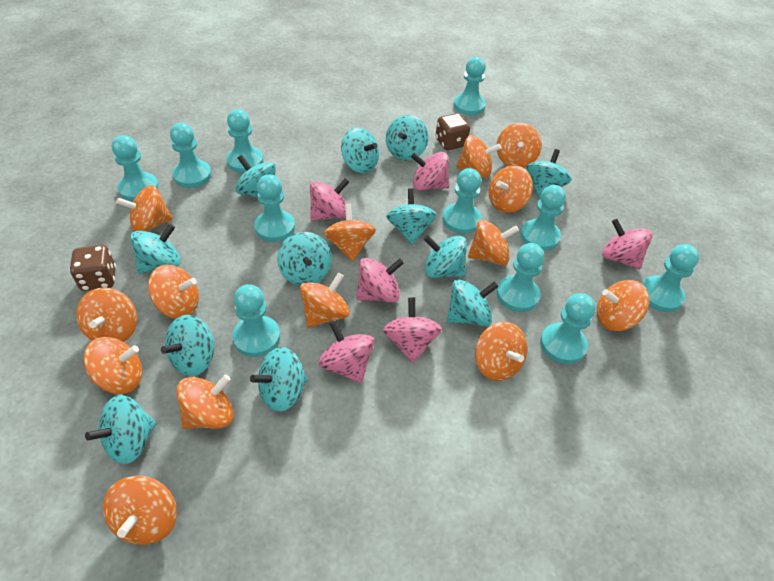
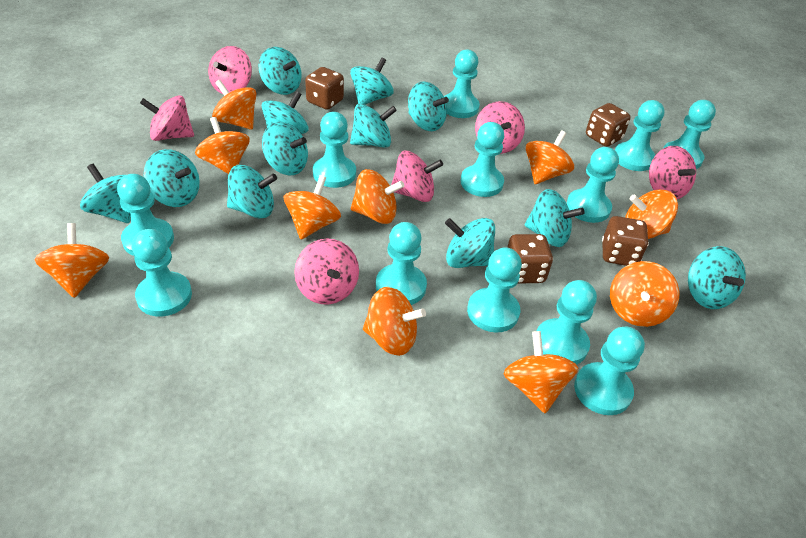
brown dice: 2 -> 4
orange spinning top: 14 -> 10
turquoise pawn: 11 -> 12

